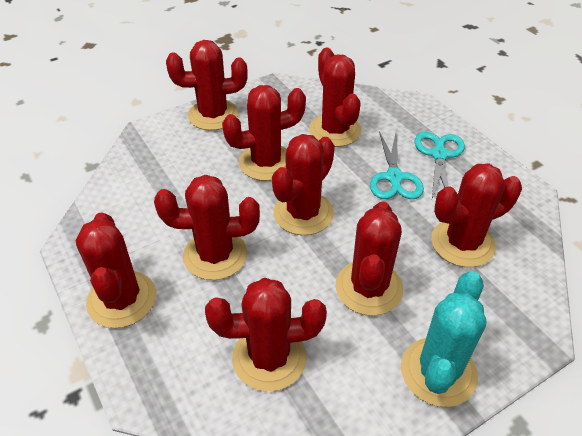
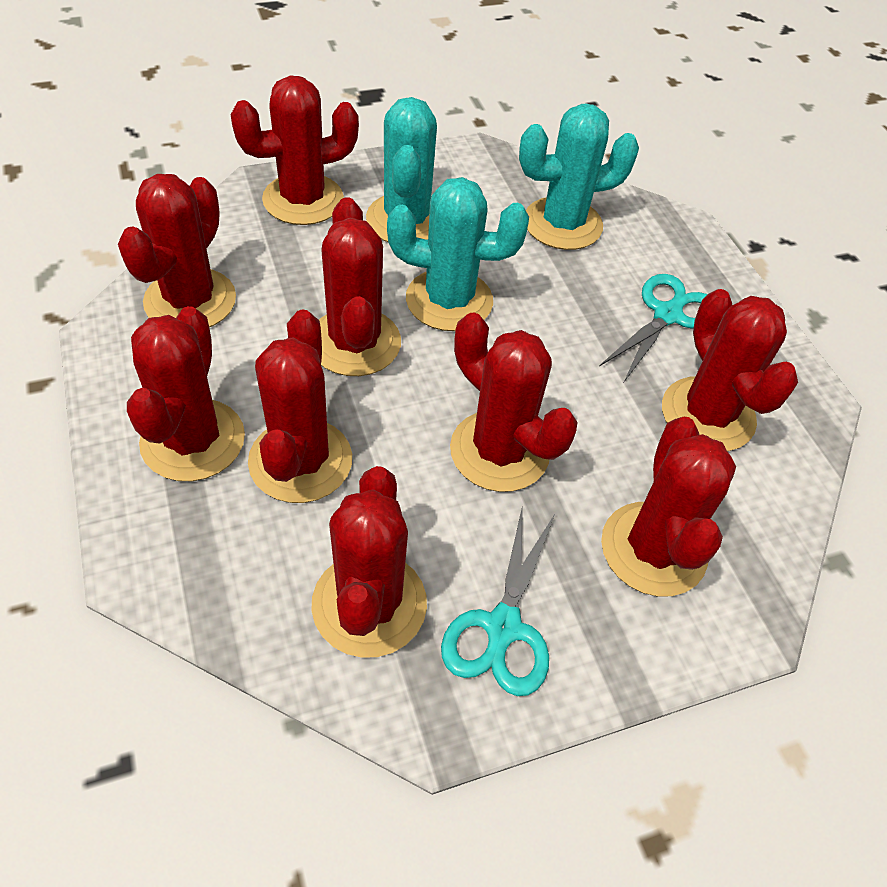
turquoise cactus: 1 -> 3

